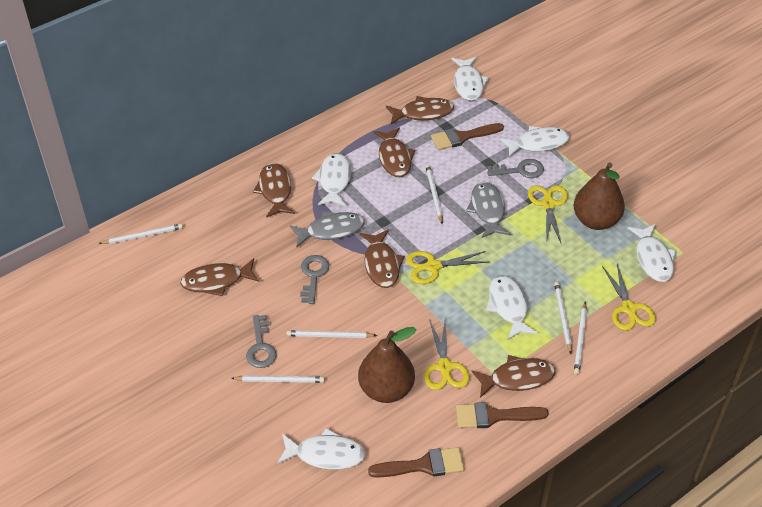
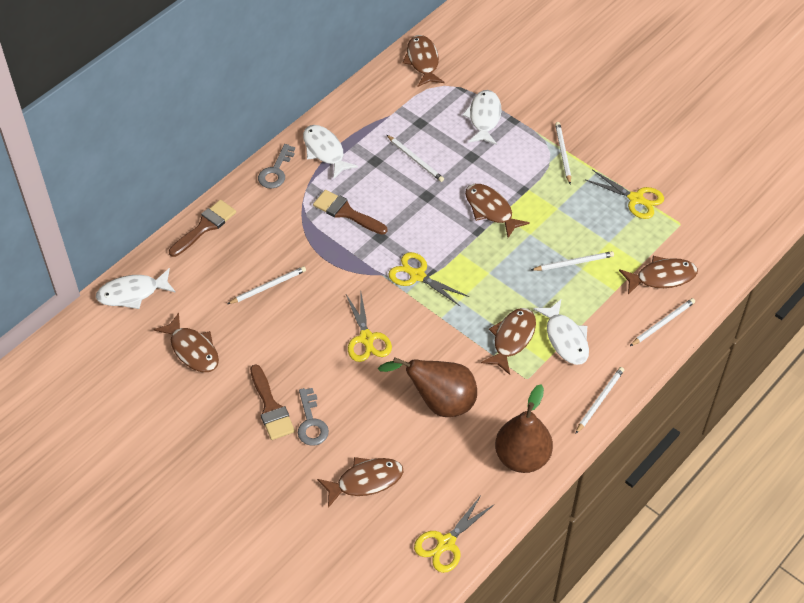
grey fish: 2 -> 0
grey key: 3 -> 2
white fish: 6 -> 4

